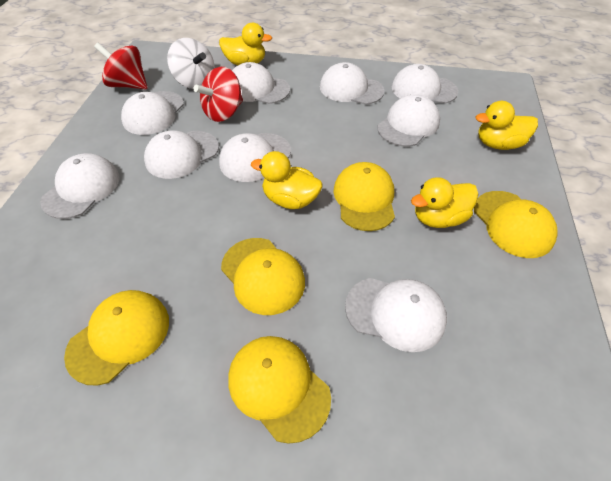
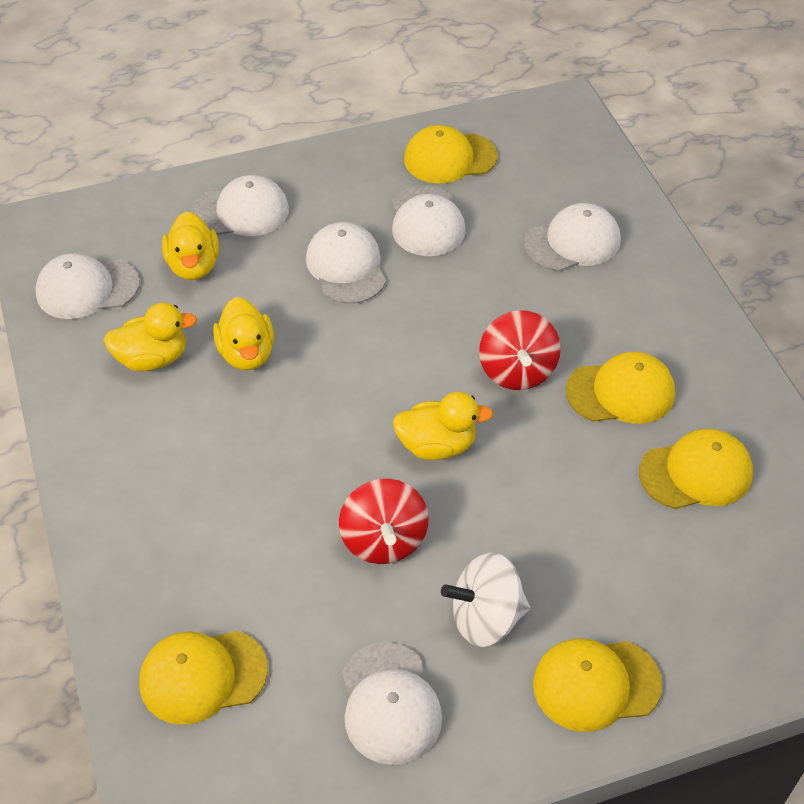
white cap: 9 -> 6

